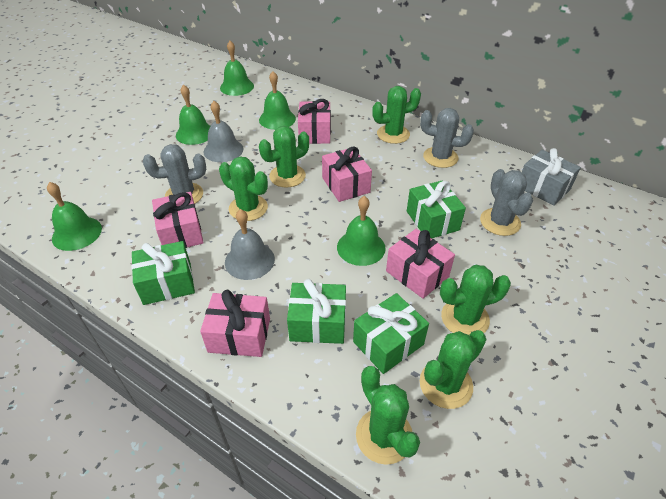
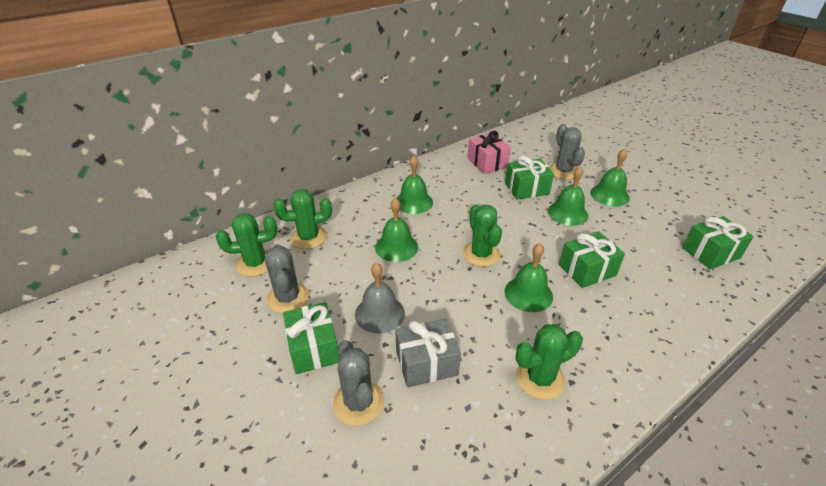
green cactus: 6 -> 4
grey bell: 2 -> 1
pink gift: 5 -> 1

